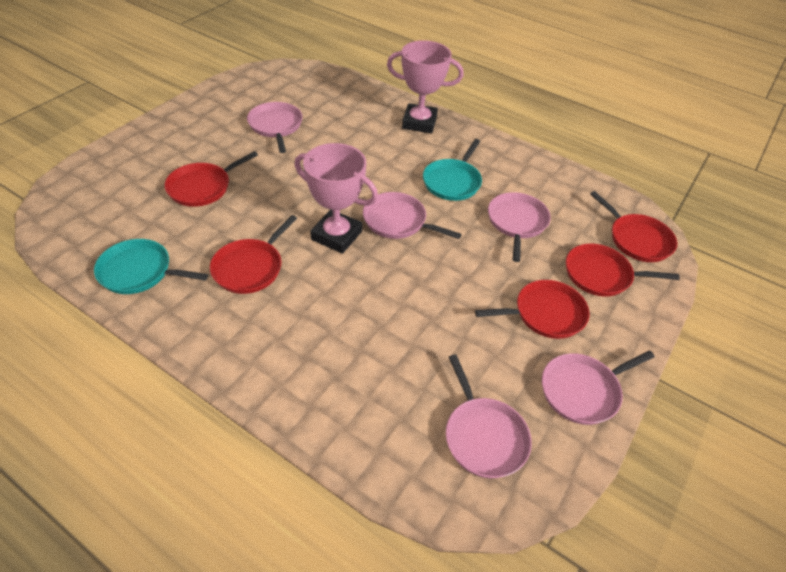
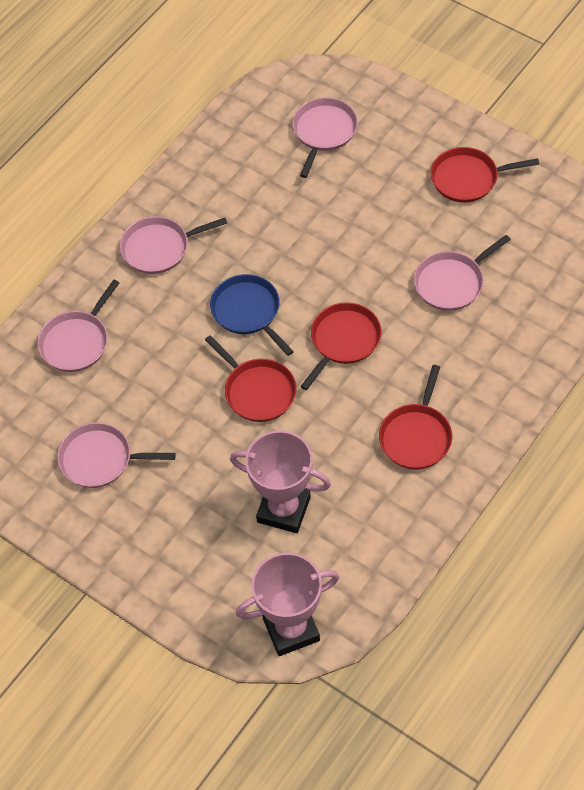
blue pan: 0 -> 1
red pan: 5 -> 4
turquoise pan: 2 -> 0

